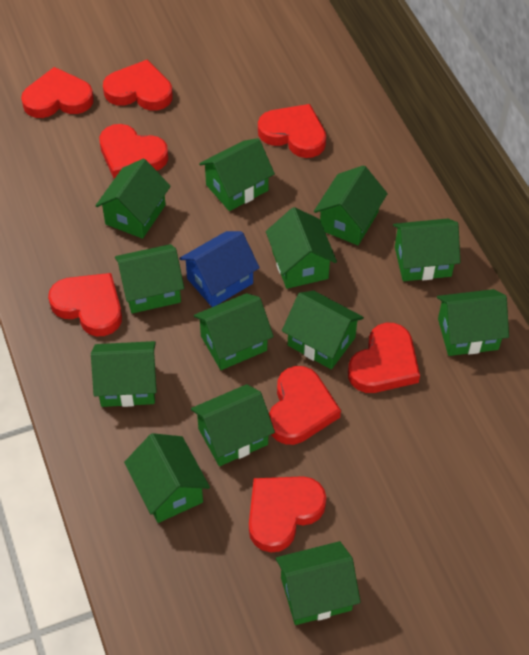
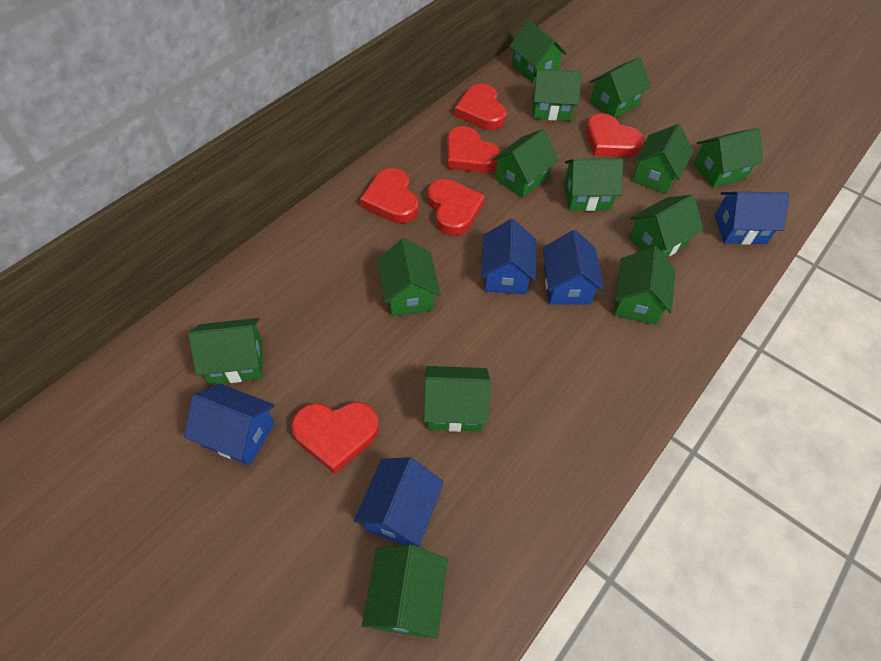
blue house: 1 -> 5
red heart: 8 -> 6

